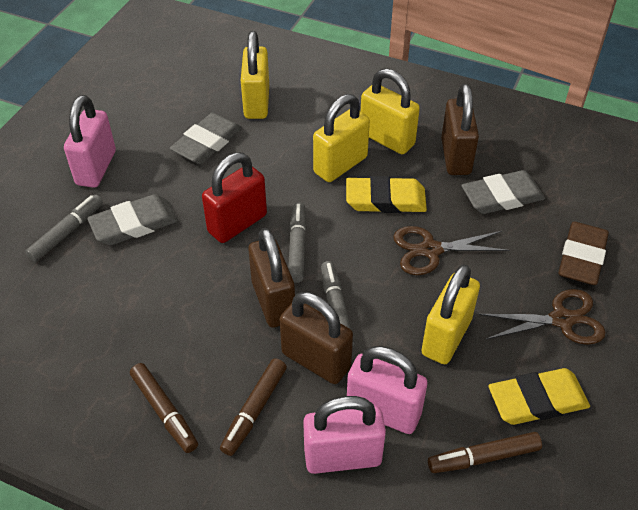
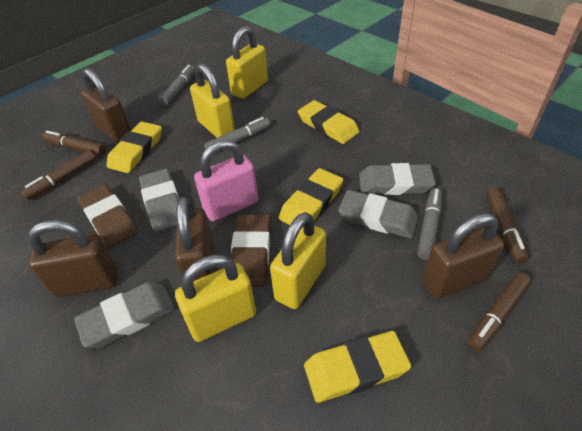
brown eraser: 1 -> 2
brown marker: 3 -> 4
brown padlock: 3 -> 4
brown scissors: 2 -> 0
grey eraser: 3 -> 4
pink padlock: 3 -> 1
red padlock: 1 -> 0
yellow eraser: 2 -> 4

